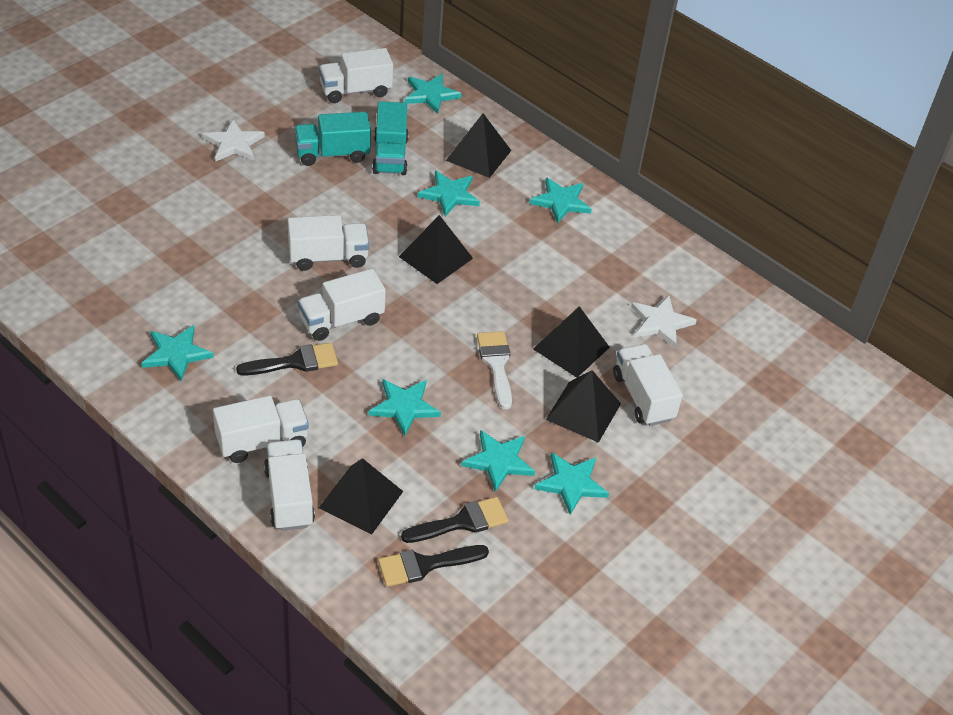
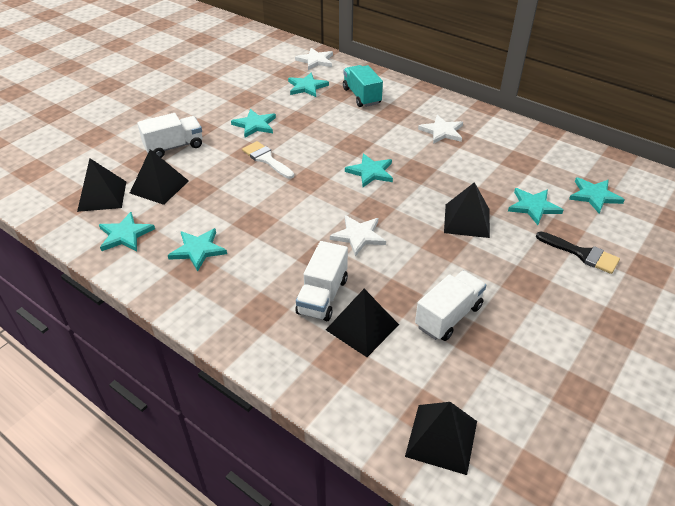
black brush: 3 -> 1
turquoise truck: 2 -> 1
white star: 2 -> 3
white truck: 6 -> 3

